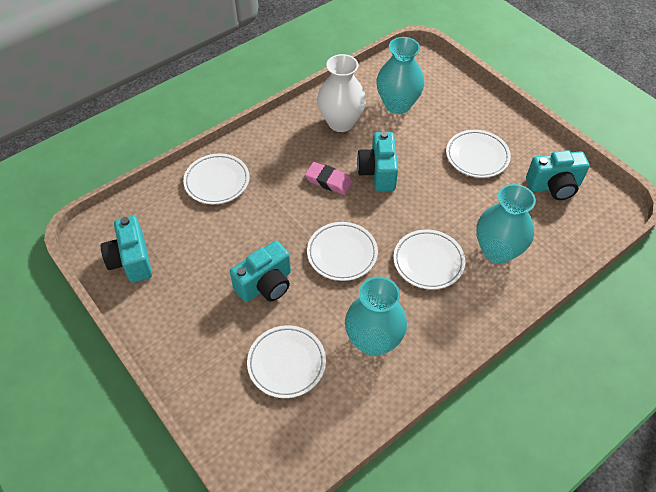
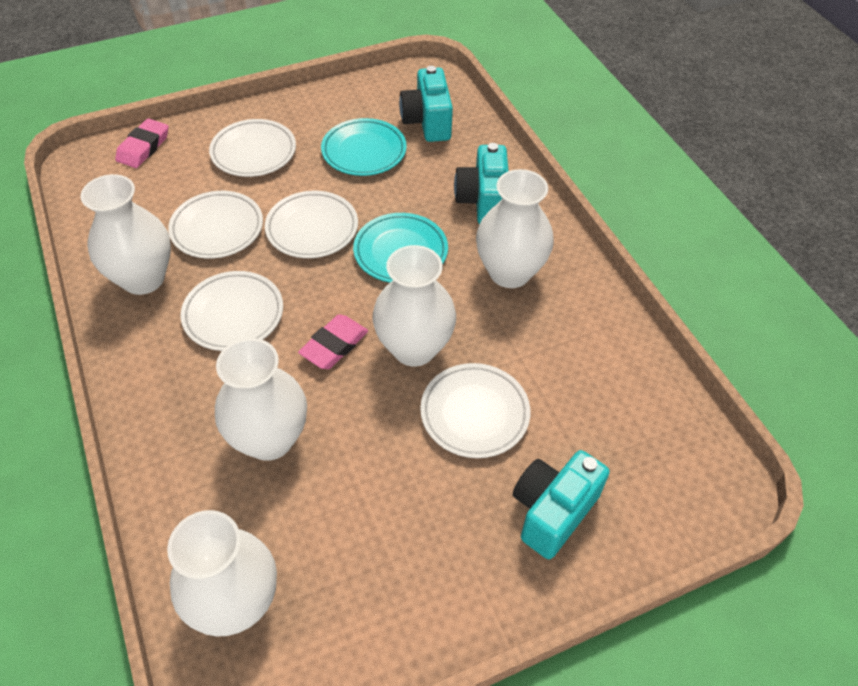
pink eraser: 1 -> 2
turquoise camera: 4 -> 3
turquoise plate: 0 -> 2
turquoise vase: 3 -> 0
white vase: 1 -> 5

